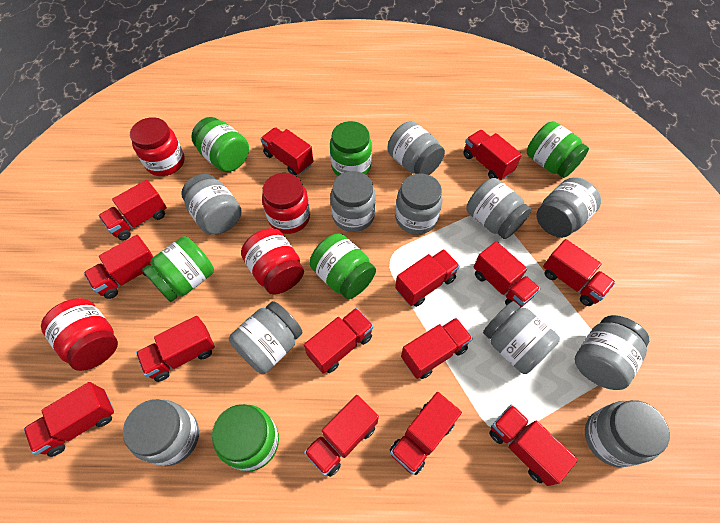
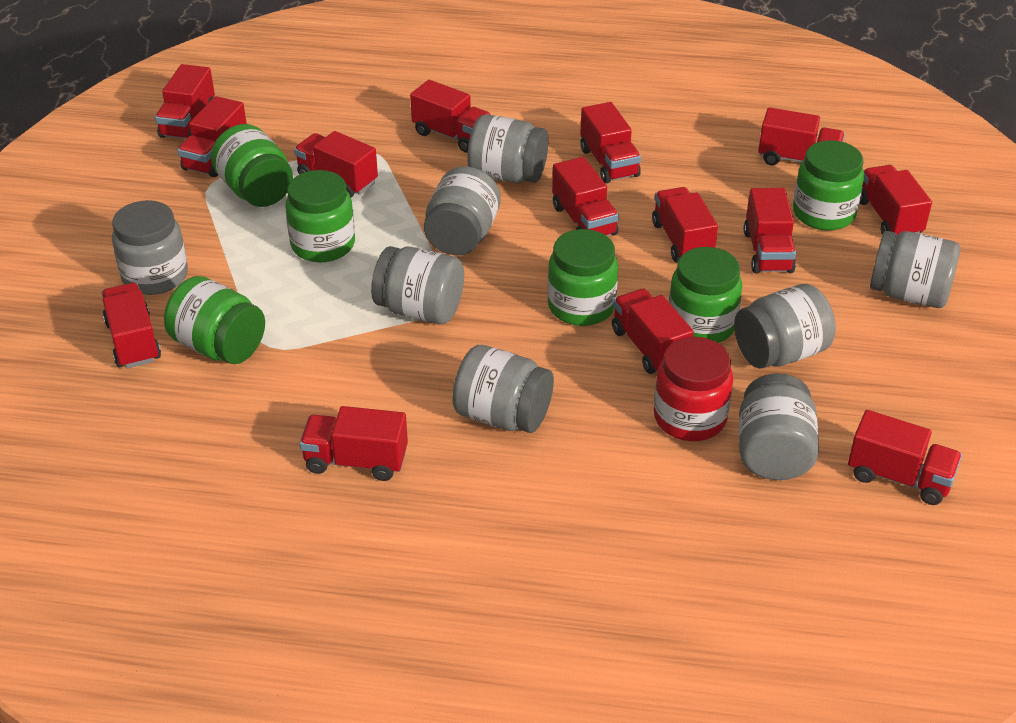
grey jar: 11 -> 8
red jar: 4 -> 1

